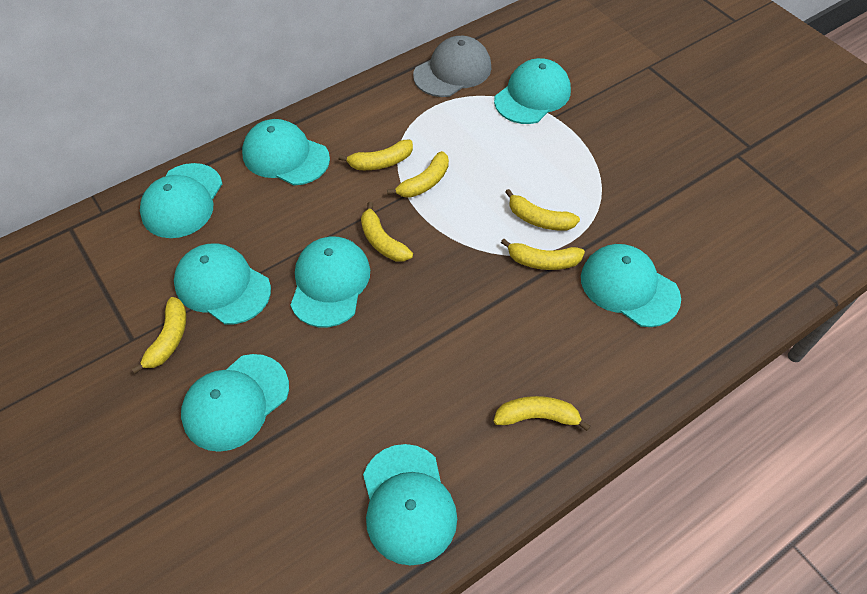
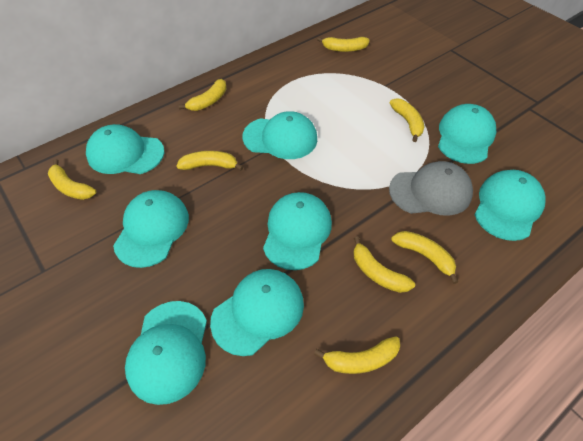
yellow banana: 7 -> 8

